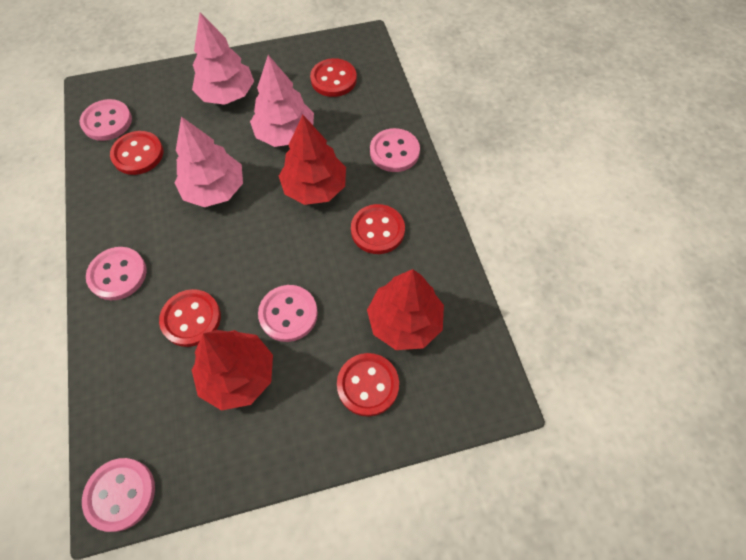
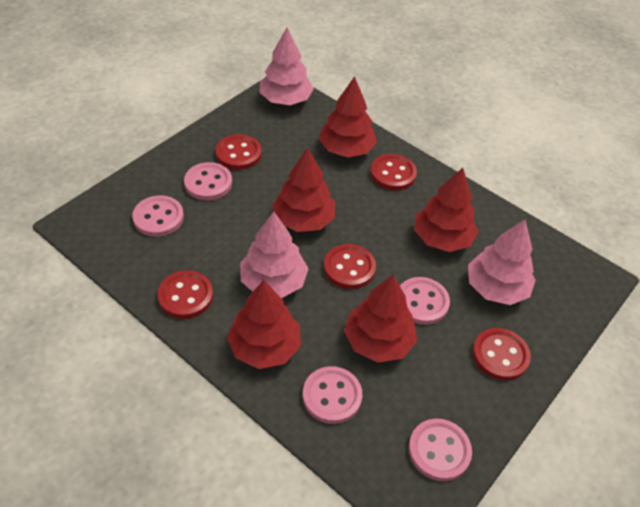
red tree: 3 -> 5

